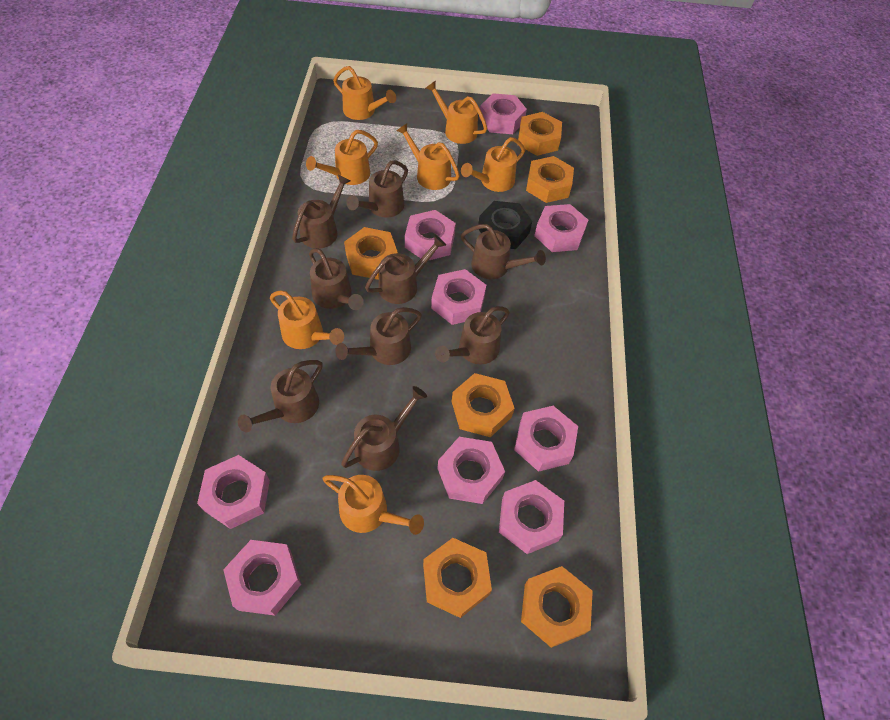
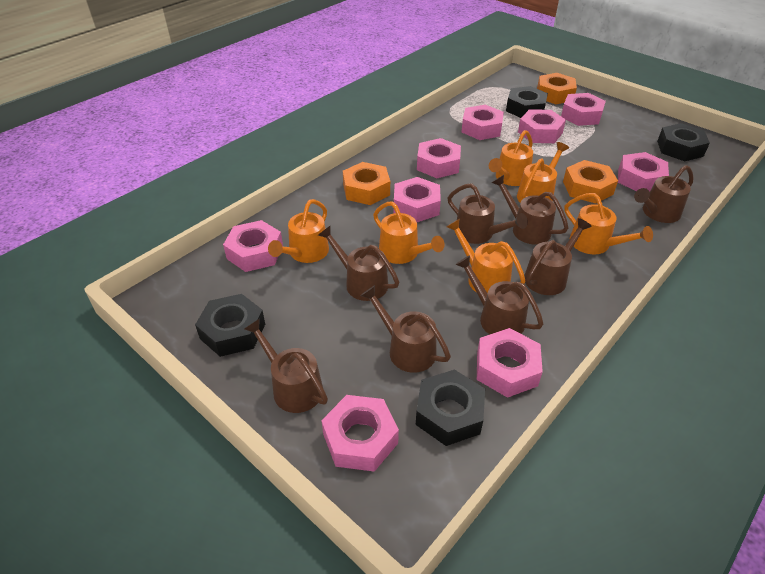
black nut: 1 -> 4
brown watering can: 9 -> 8
orange nut: 6 -> 3
orange watering can: 7 -> 6

